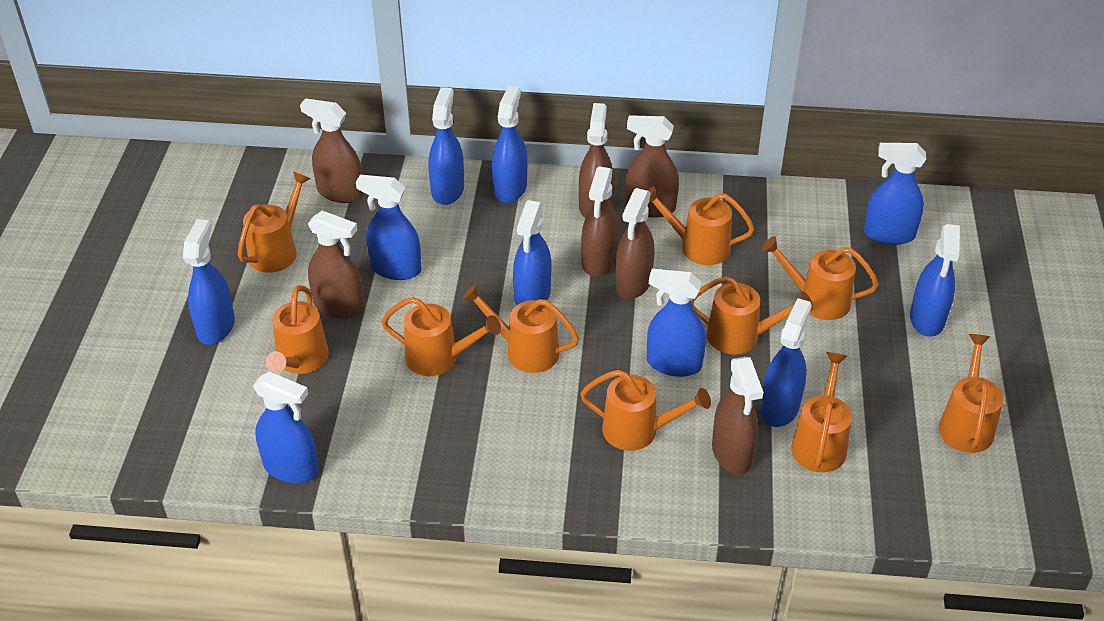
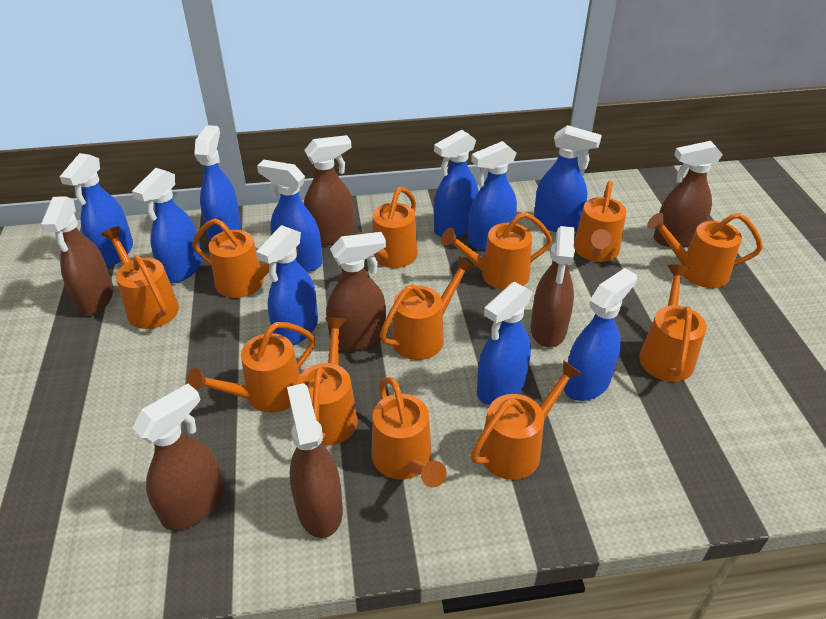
orange watering can: 10 -> 12

